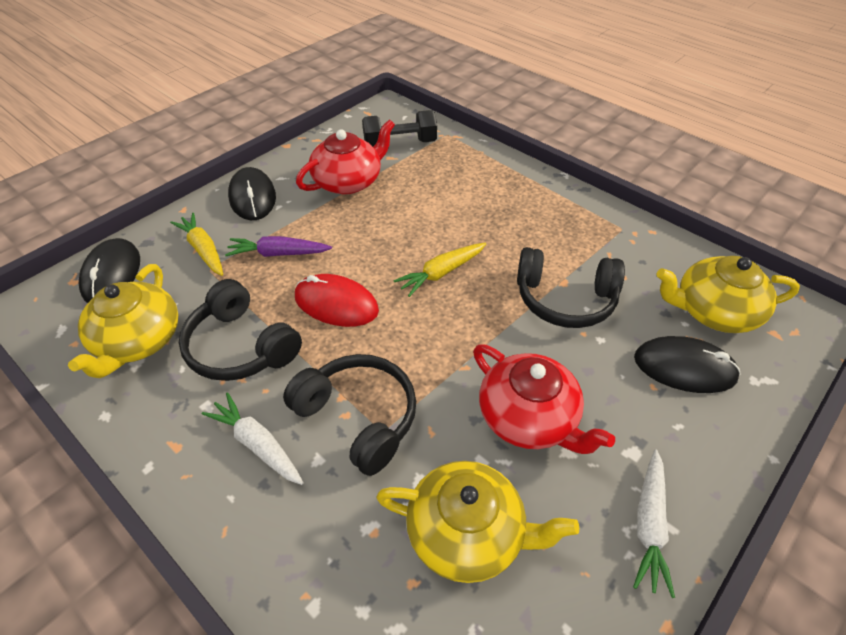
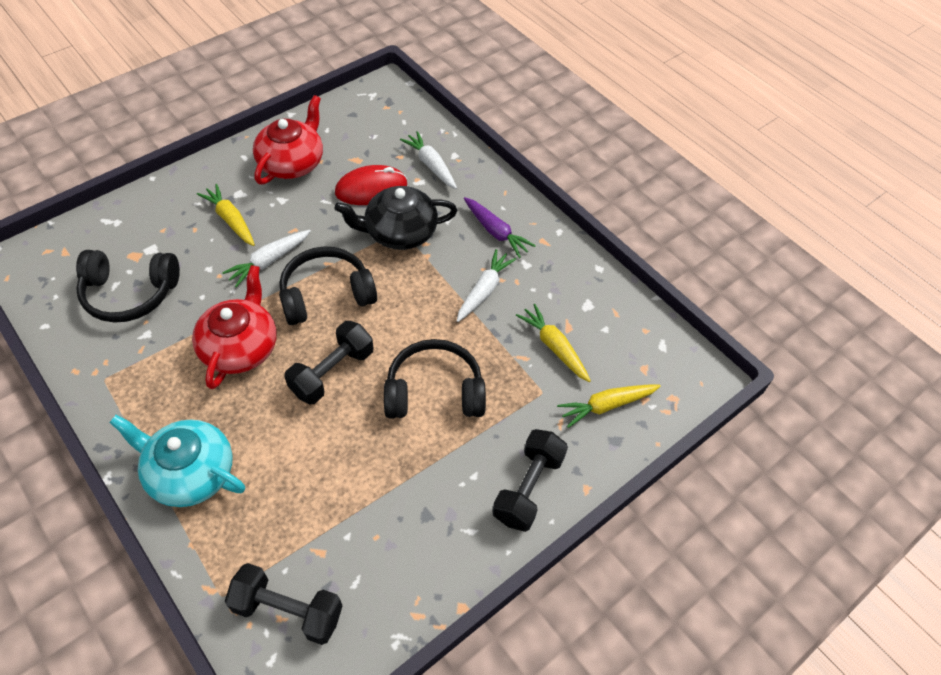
black dumbbell: 1 -> 3
black mouse: 3 -> 0
black teapot: 0 -> 1
turquoise teapot: 0 -> 1
white carrot: 2 -> 3
yellow carrot: 2 -> 3
yellow teapot: 3 -> 0

